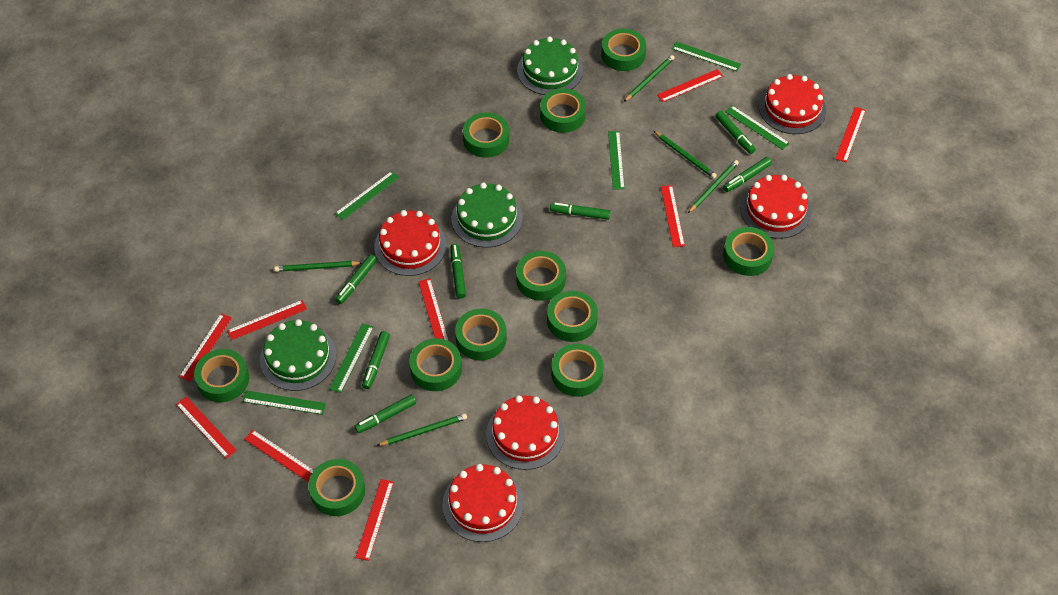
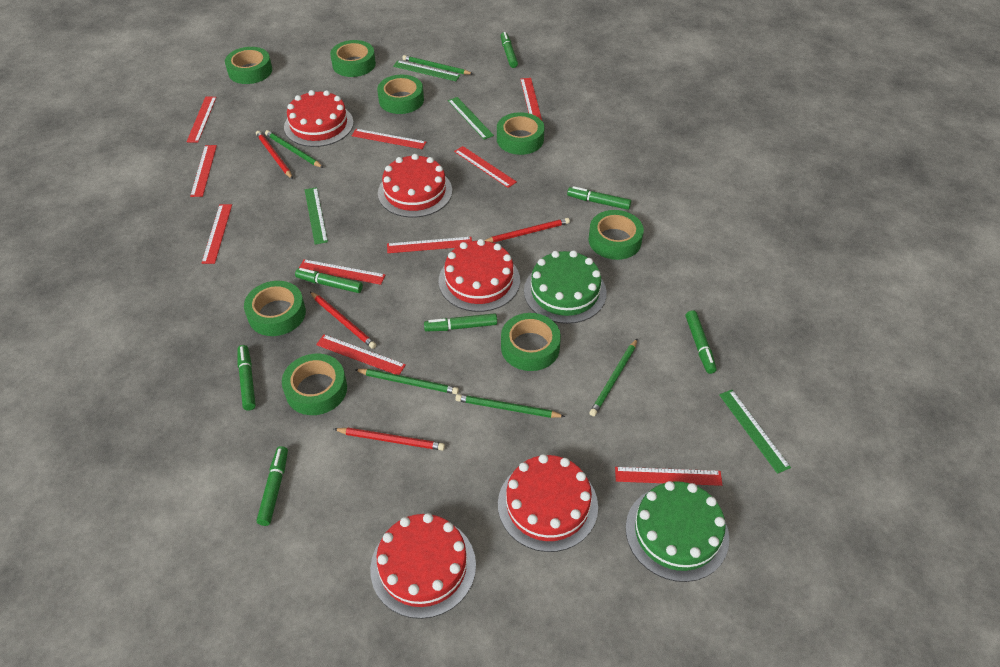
green cake: 3 -> 2
green ruler: 6 -> 4
green tape: 11 -> 8
red pencil: 0 -> 4
red ruler: 9 -> 10

